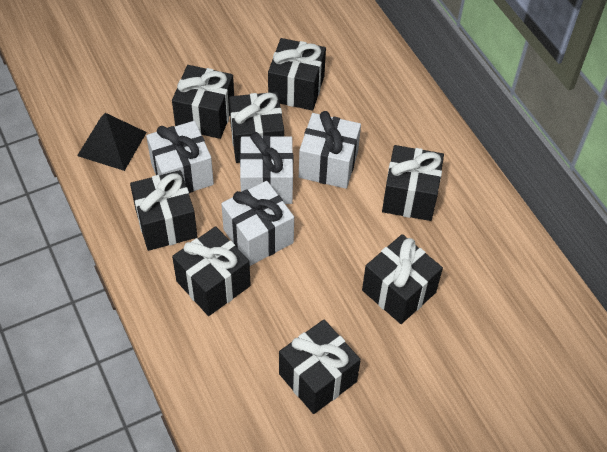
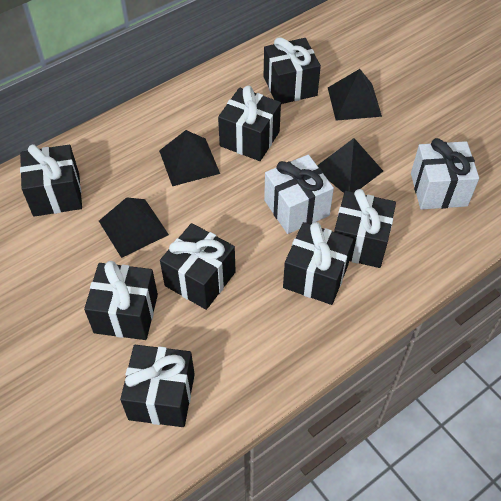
black pyramid: 1 -> 4
white gift: 4 -> 2

